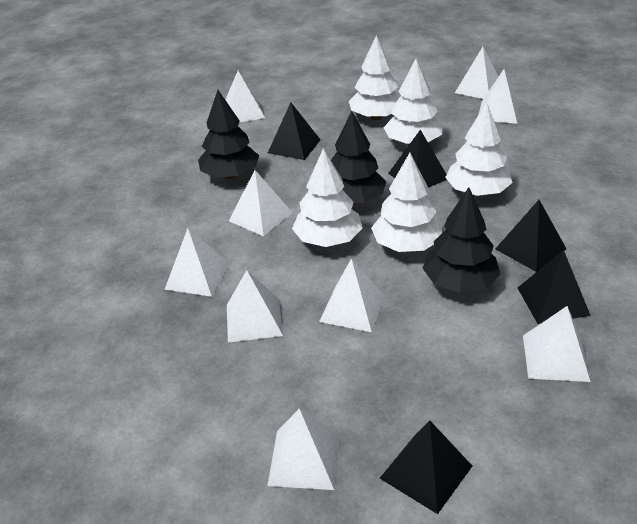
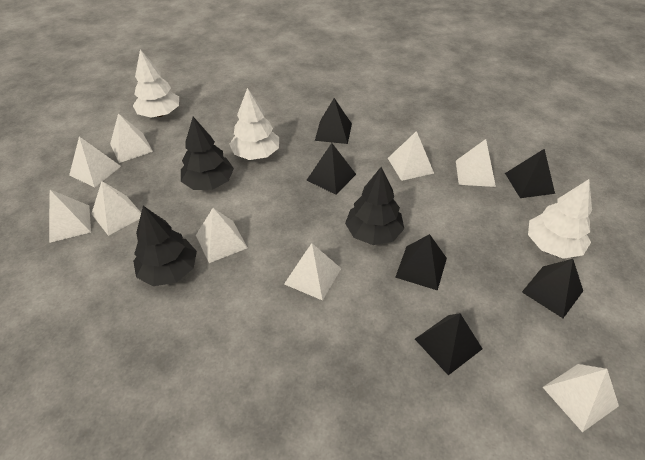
black pyramid: 5 -> 6
white tree: 5 -> 3

